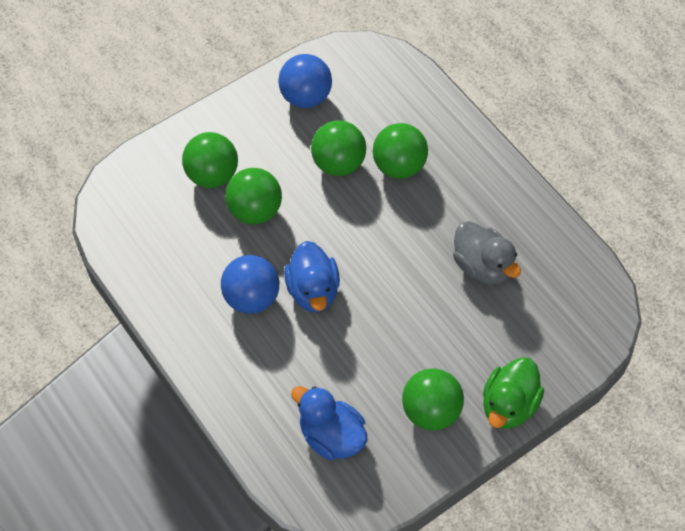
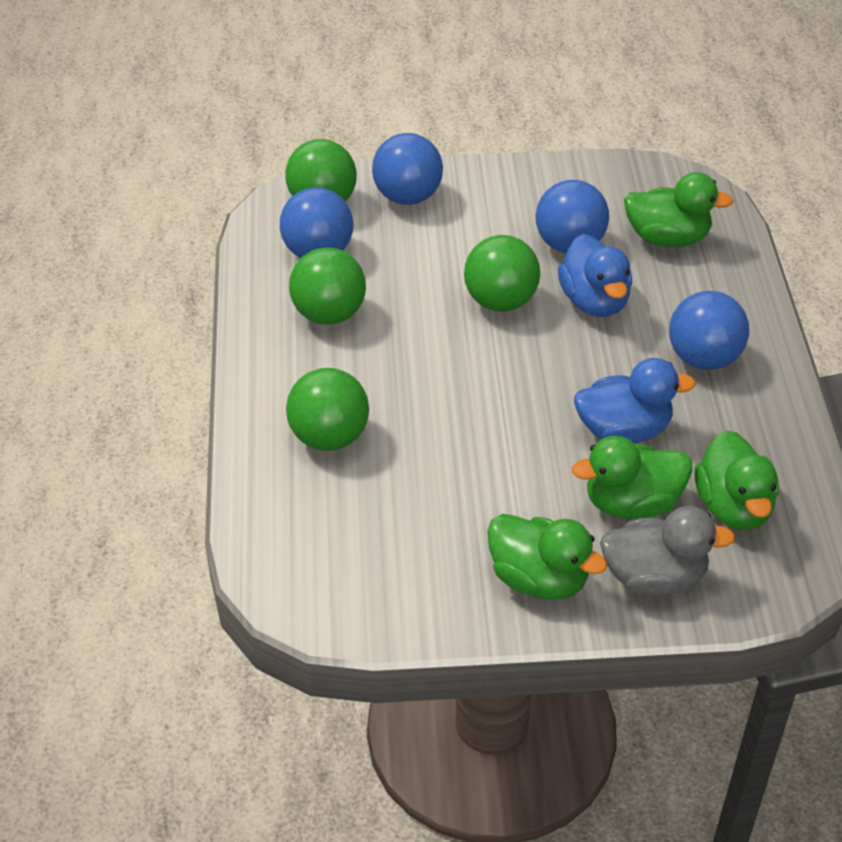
blue ball: 2 -> 4
green ball: 5 -> 4
green duck: 1 -> 4

